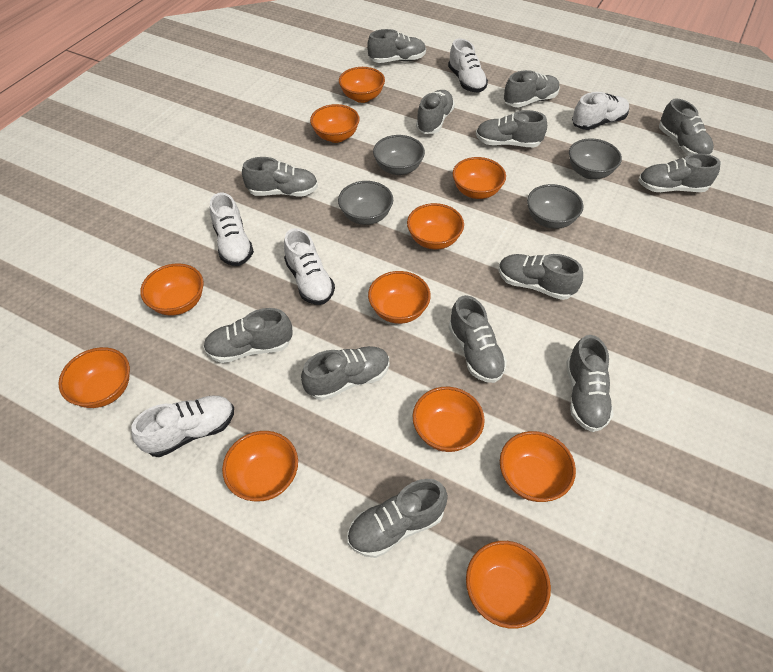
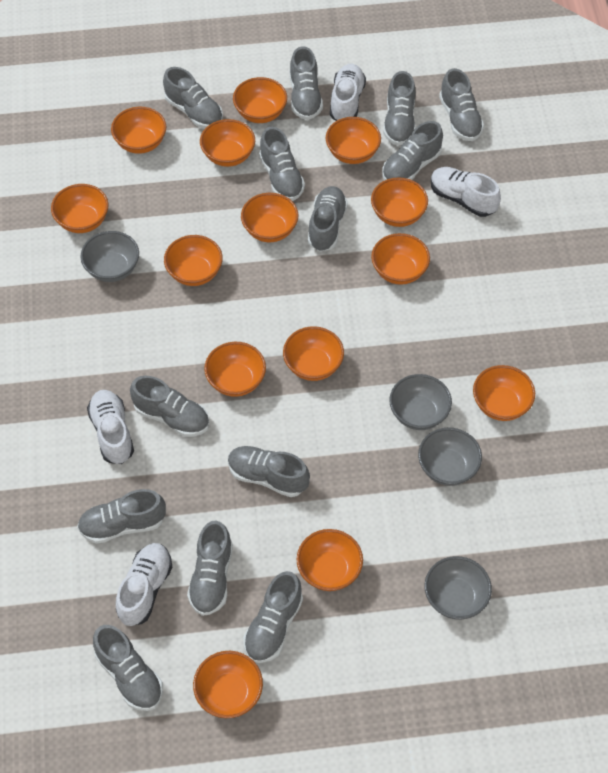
orange bowl: 11 -> 14
white shoe: 5 -> 4

